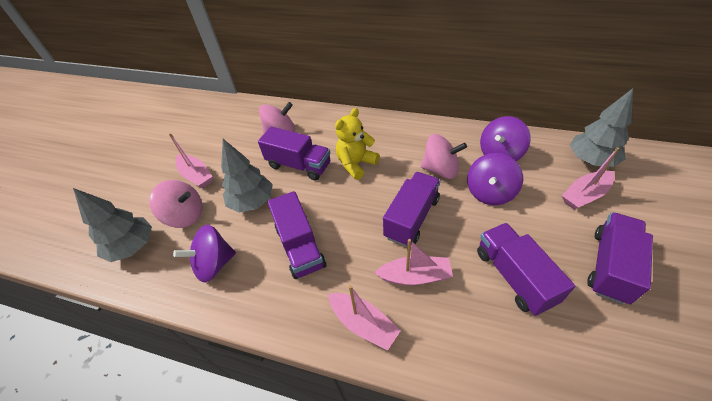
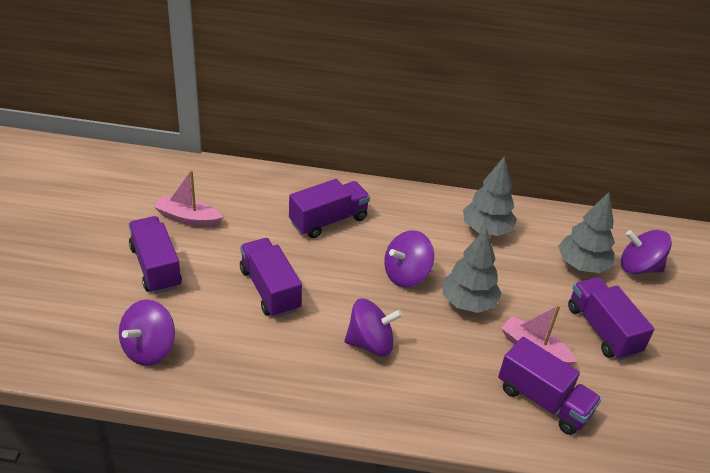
pink boat: 4 -> 2
pink spinning top: 3 -> 0
purple spinning top: 3 -> 4
yellow teddy bear: 1 -> 0

